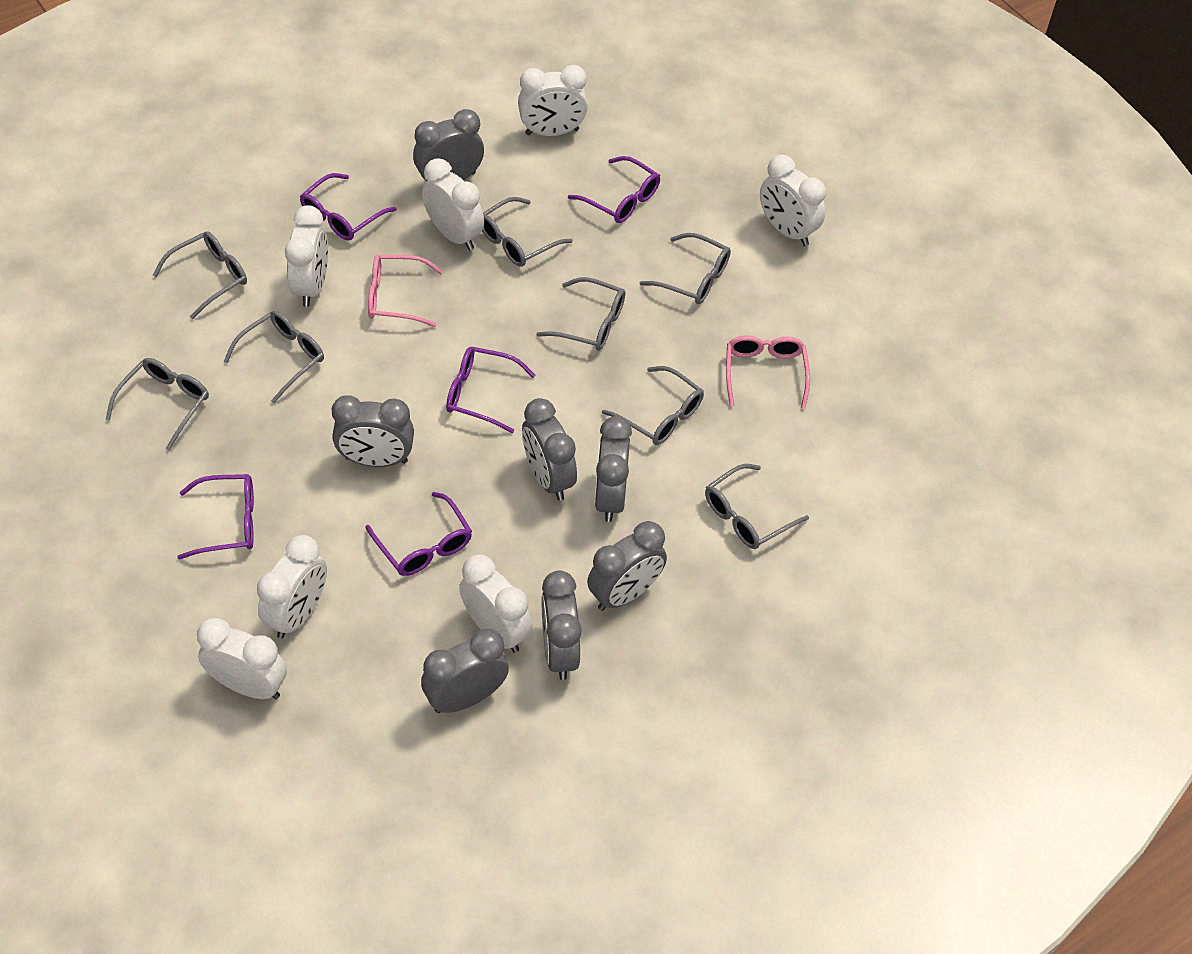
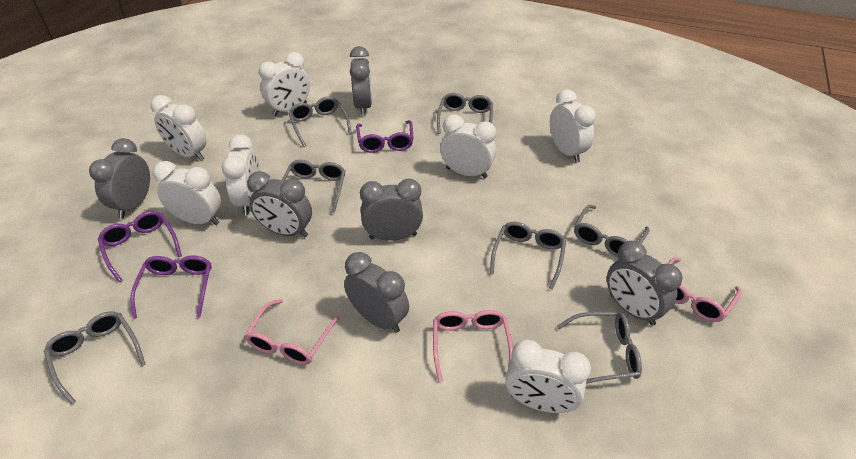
grey clock: 7 -> 6
grey glasses: 8 -> 7
pink glasses: 2 -> 3
purple glasses: 5 -> 3

